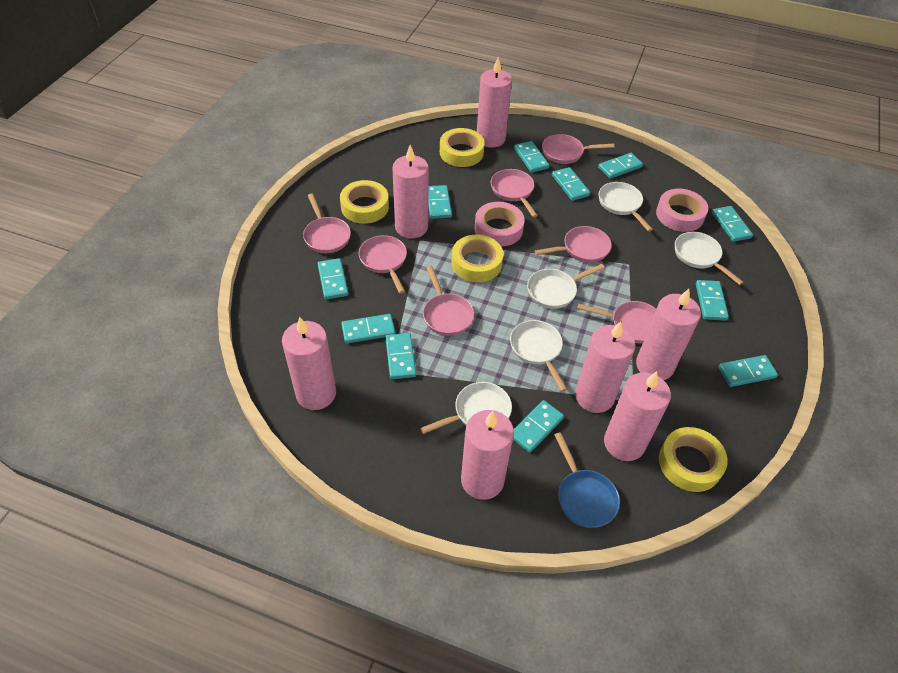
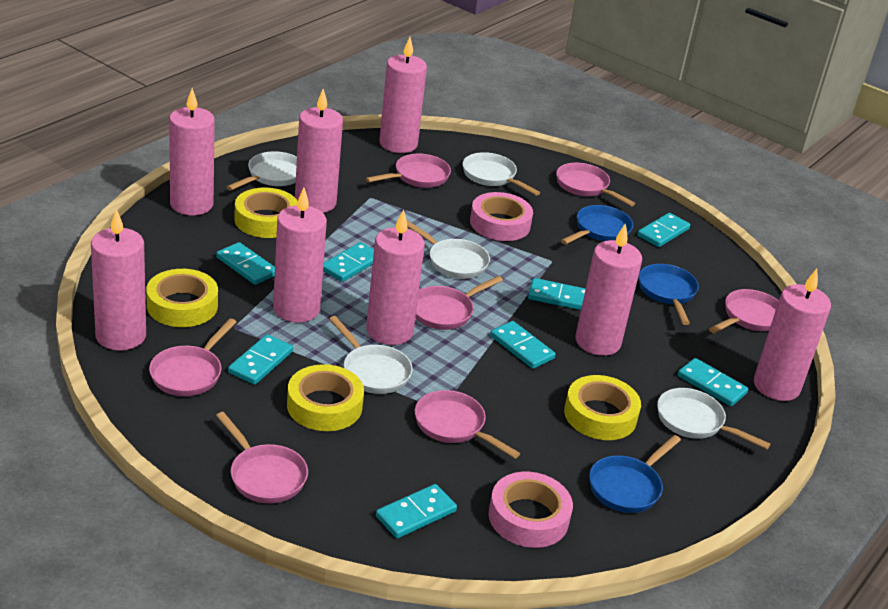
blue pan: 1 -> 3
pink candle: 7 -> 8
turquoise domino: 11 -> 8

